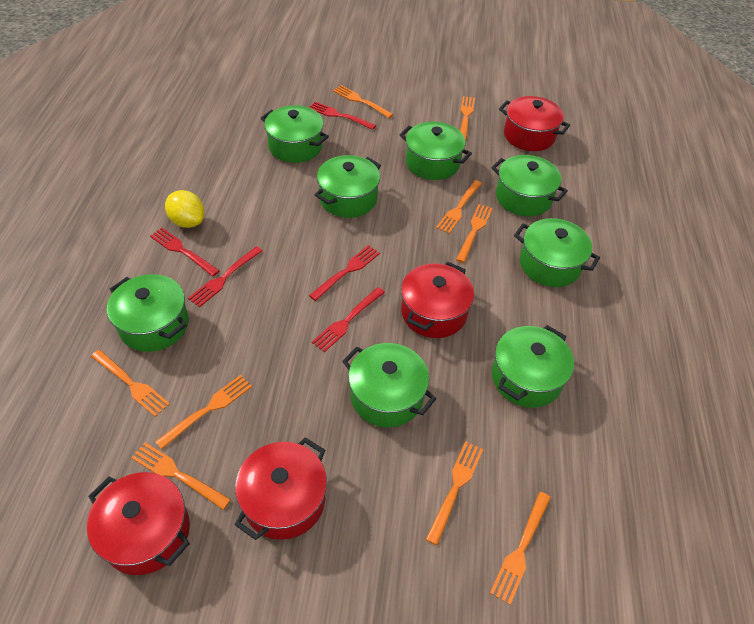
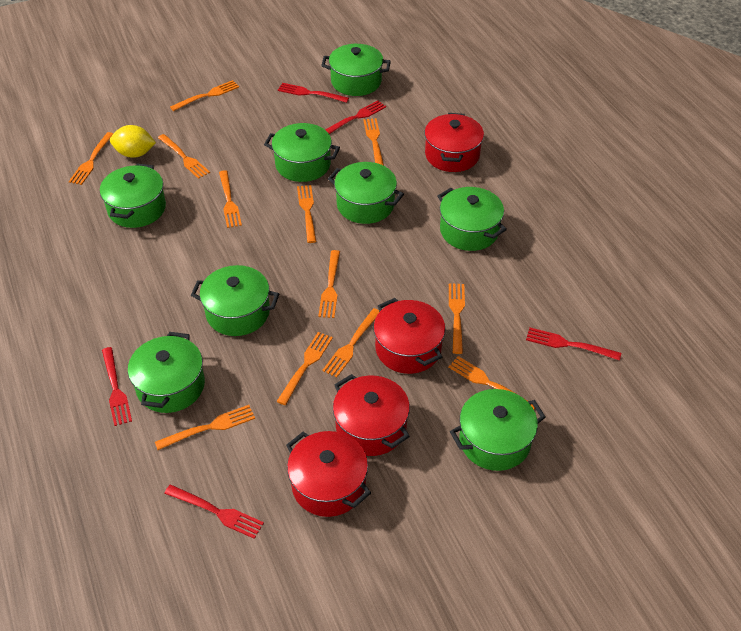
orange fork: 9 -> 12

